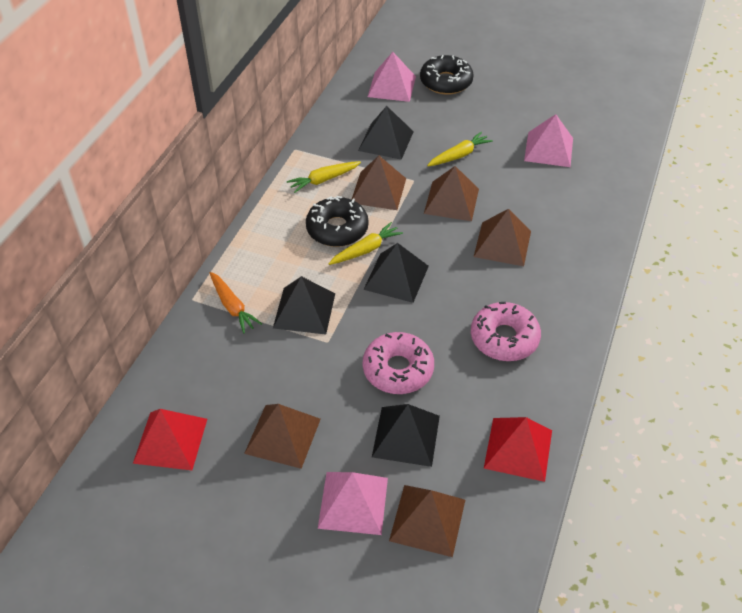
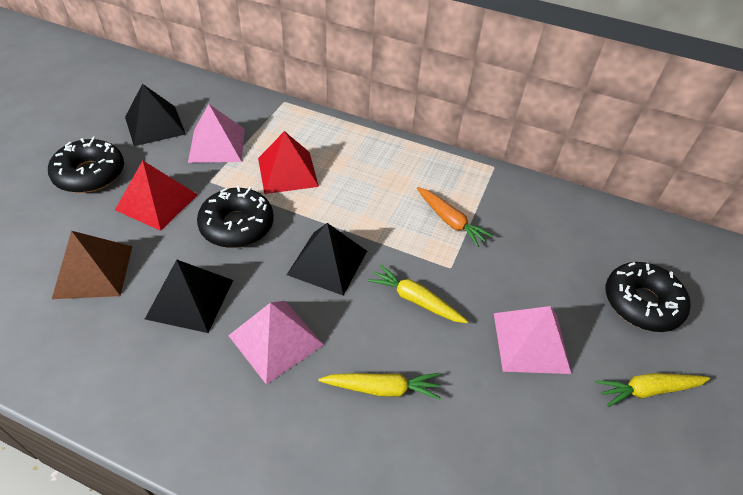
black donut: 2 -> 3
black pyramid: 4 -> 3
brown pyramid: 5 -> 1
pink donut: 2 -> 0

